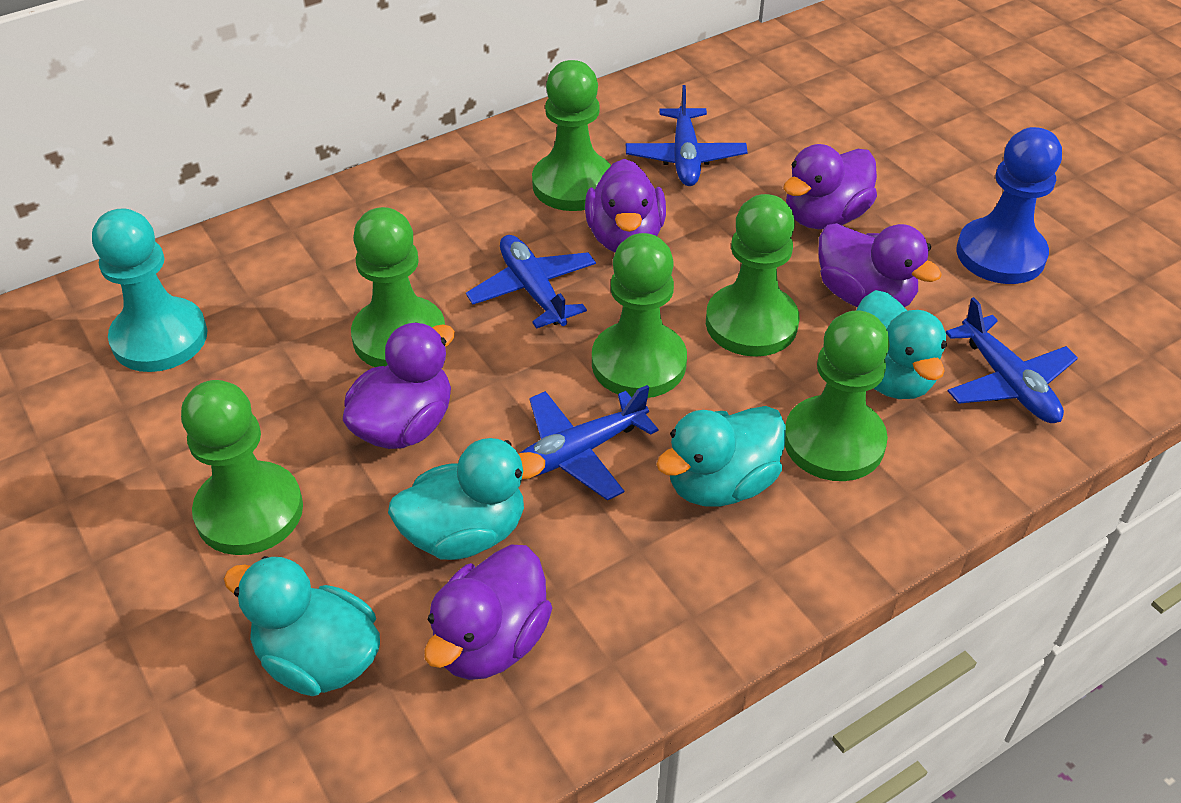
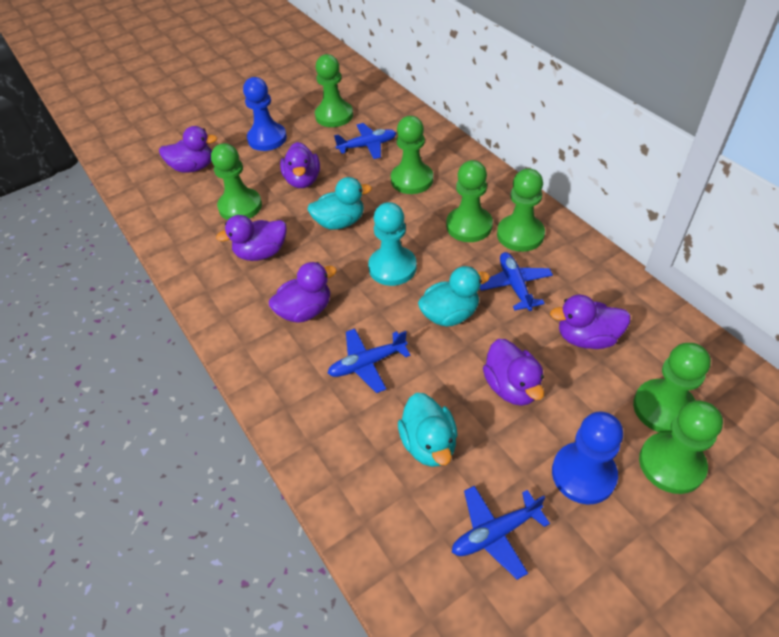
blue pawn: 1 -> 2
green pawn: 6 -> 7
purple duck: 5 -> 6
turquoise duck: 4 -> 3

